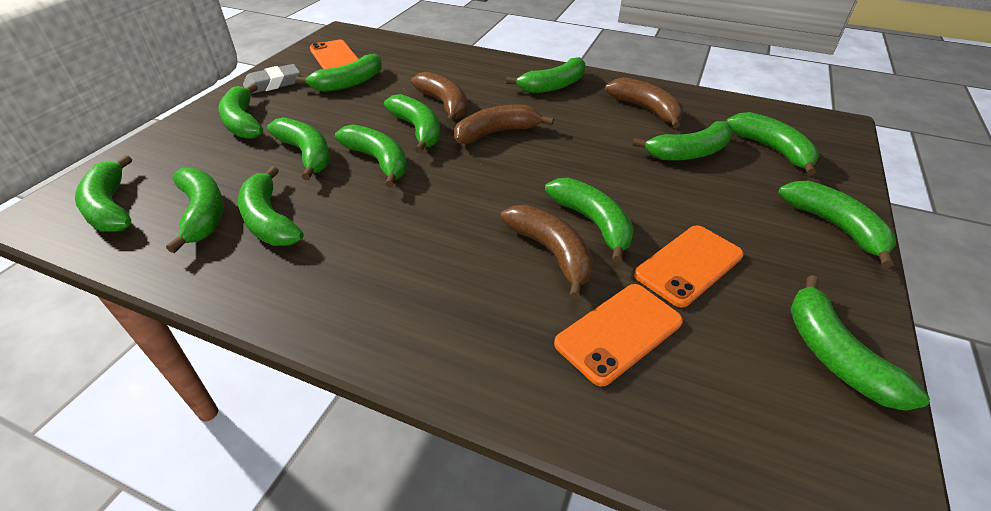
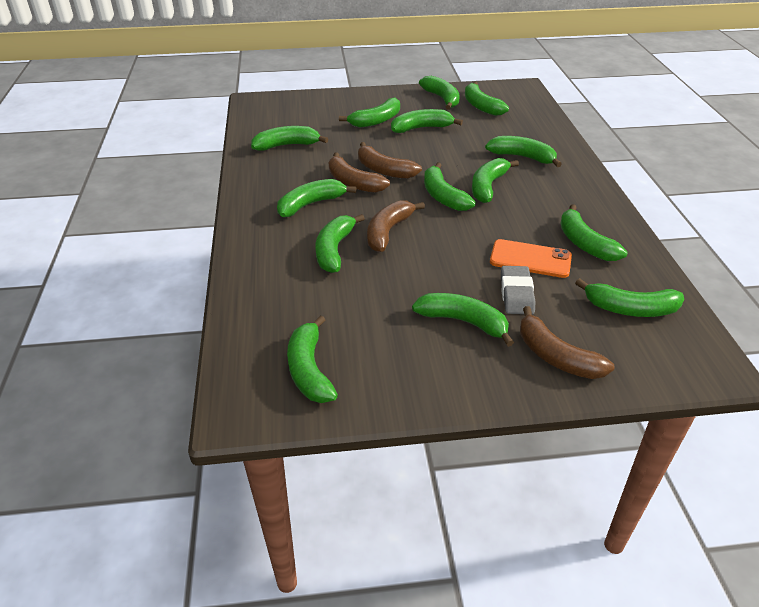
orange phone: 3 -> 1

